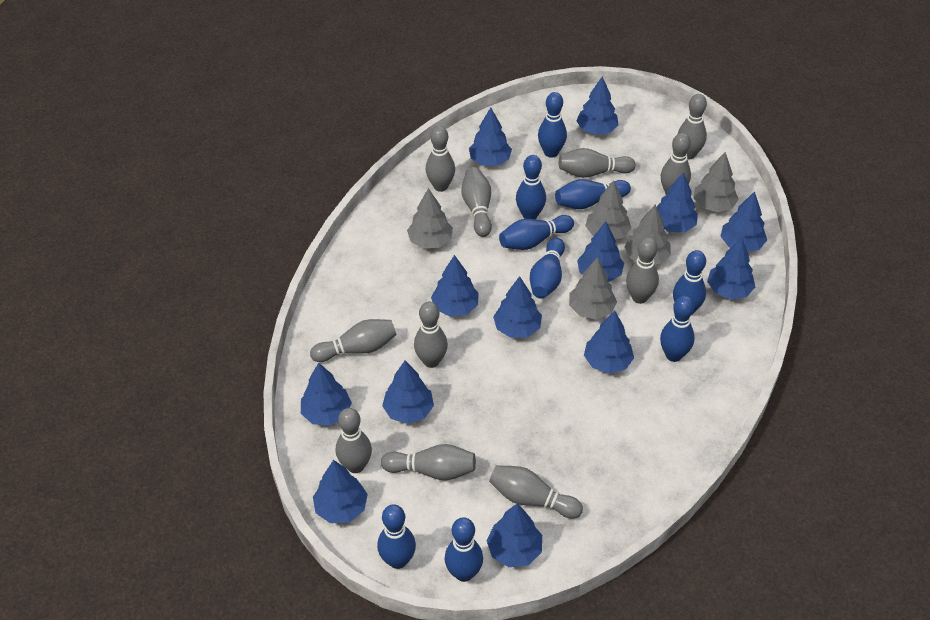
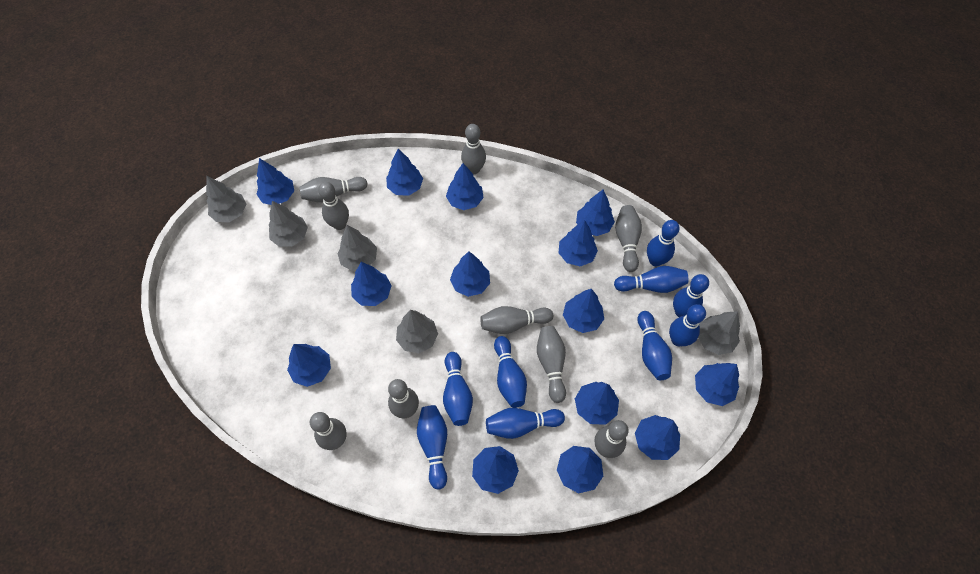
blue tree: 13 -> 14
grey bowling pin: 11 -> 9

